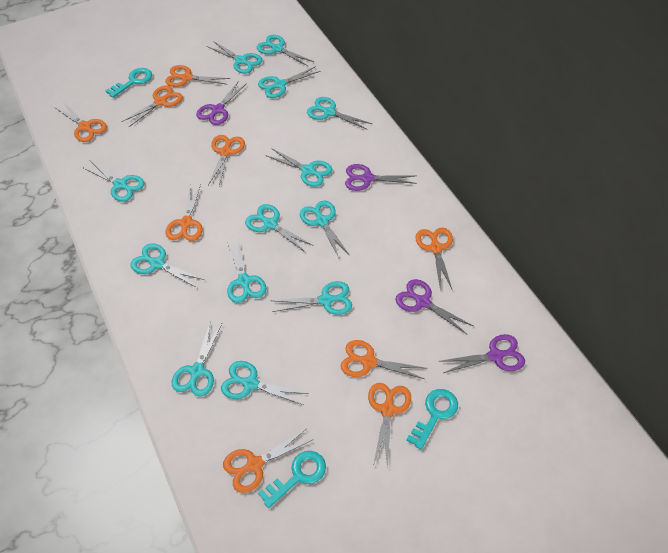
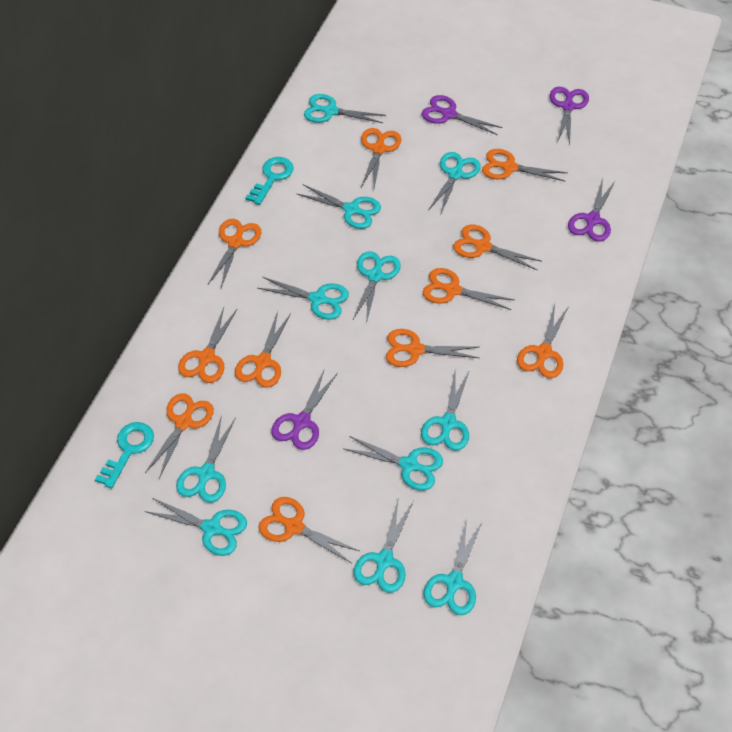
orange scissors: 9 -> 11
turquoise key: 3 -> 2
turquoise scissors: 13 -> 11

